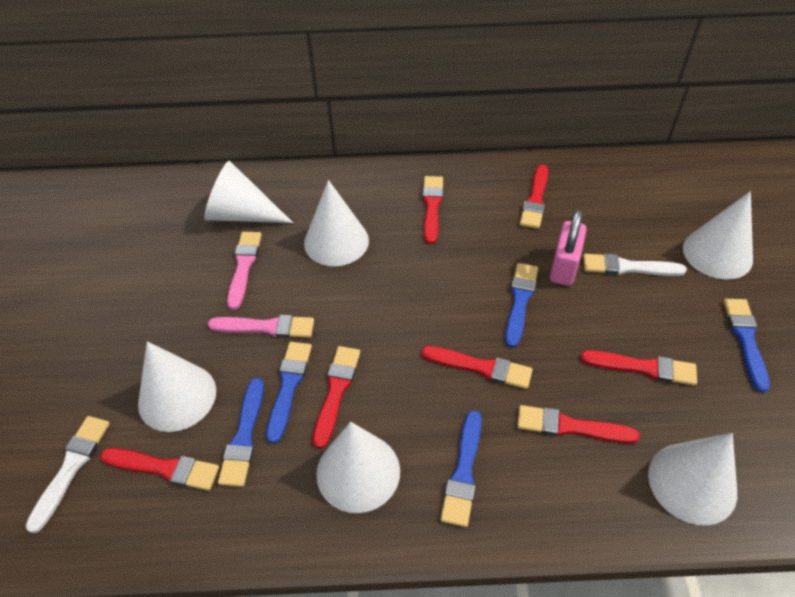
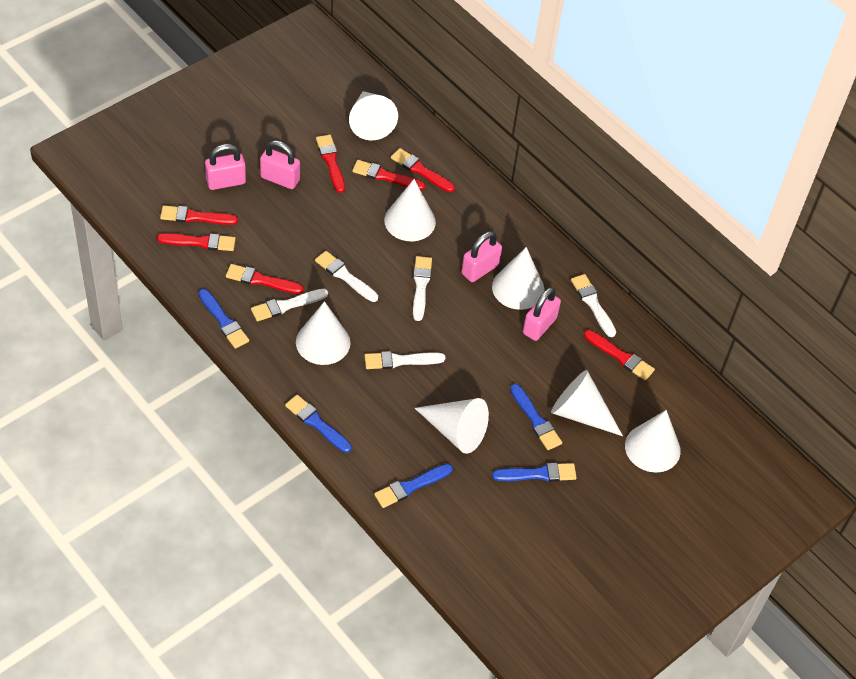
pink brush: 2 -> 0
pink padlock: 1 -> 4
white brush: 2 -> 5
white cone: 6 -> 7

